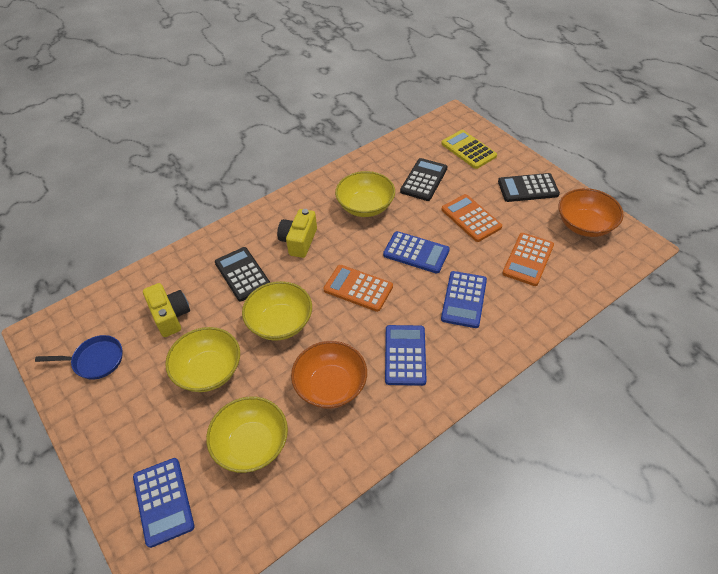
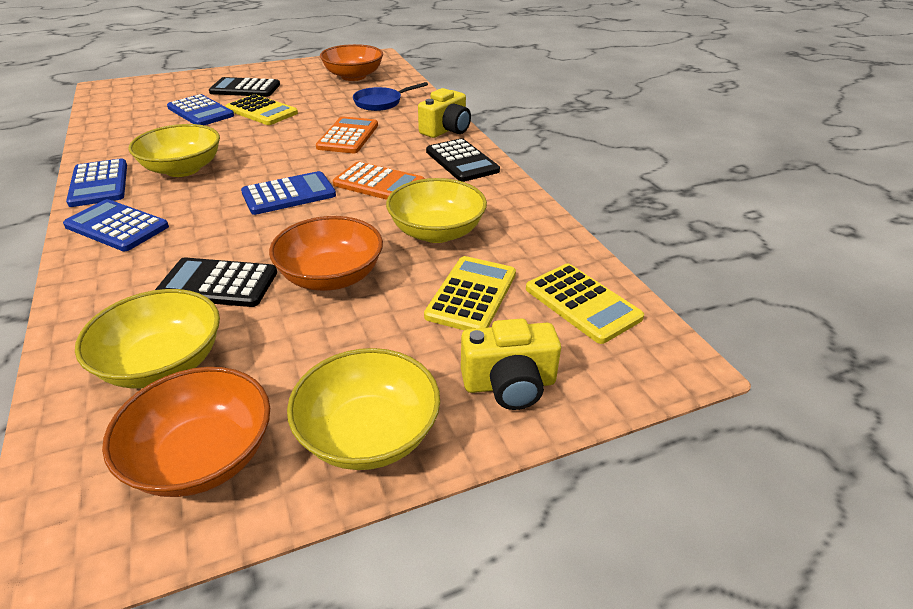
orange bowl: 2 -> 3
orange calculator: 3 -> 2
yellow calculator: 1 -> 3

